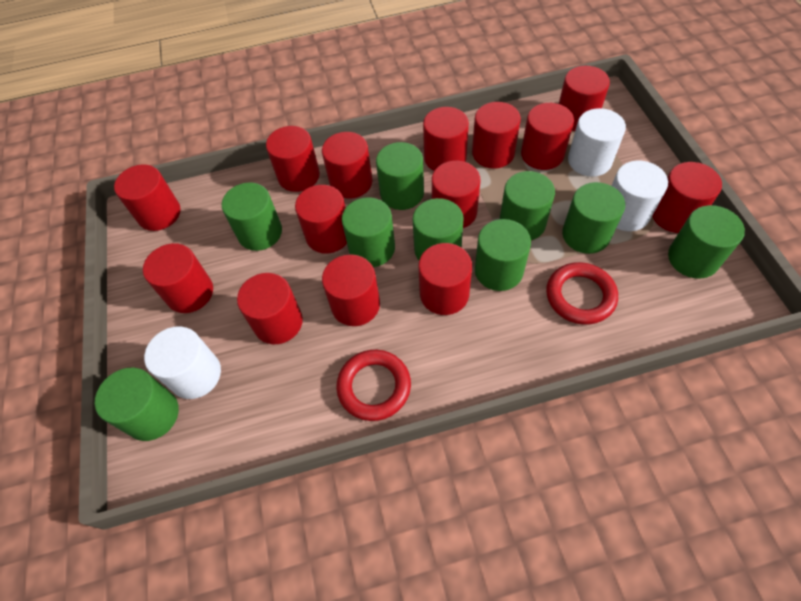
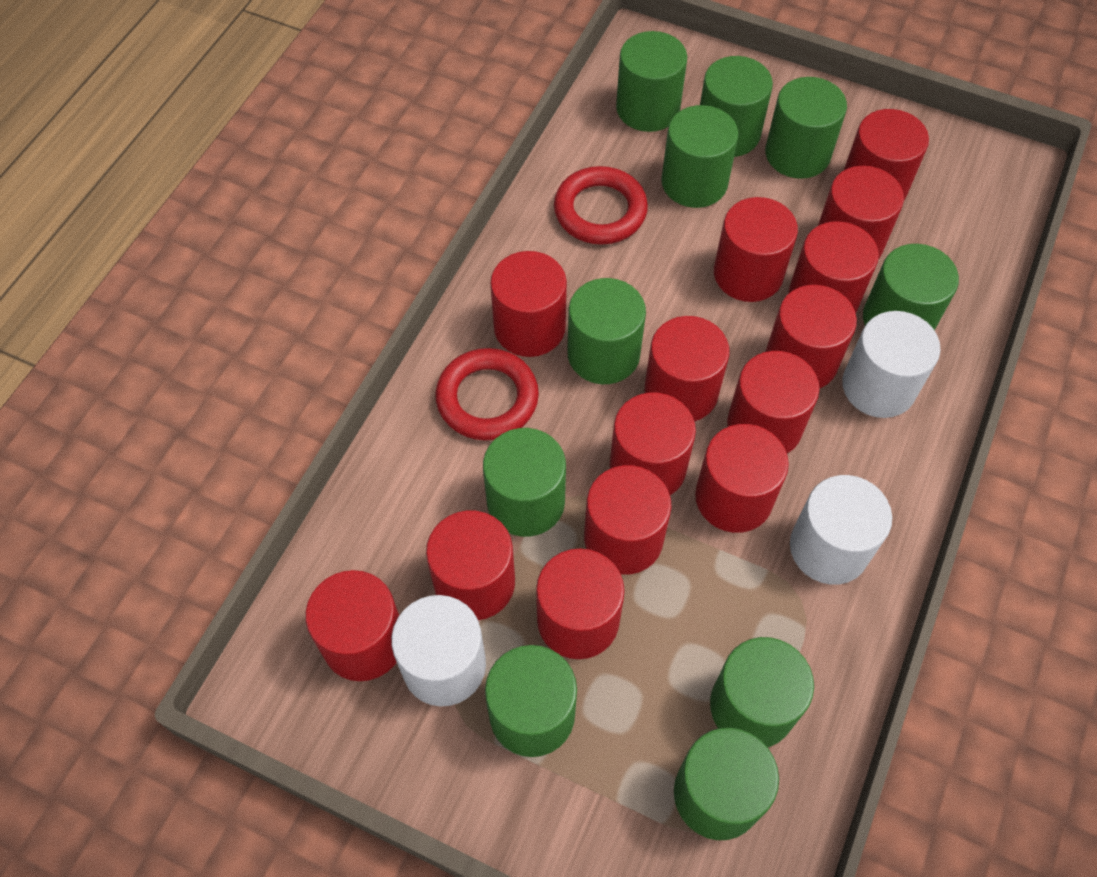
green cylinder: 9 -> 10

